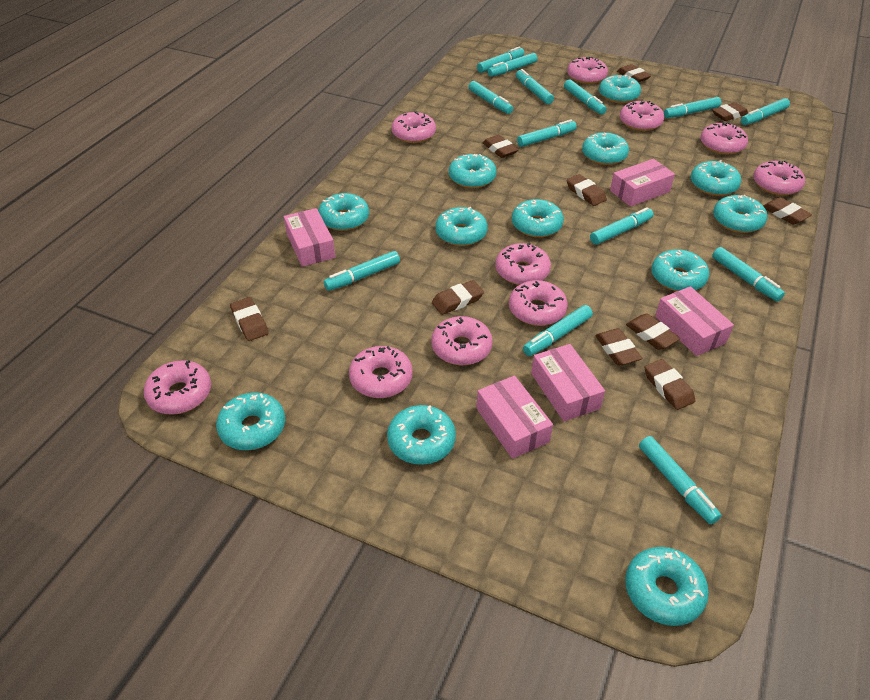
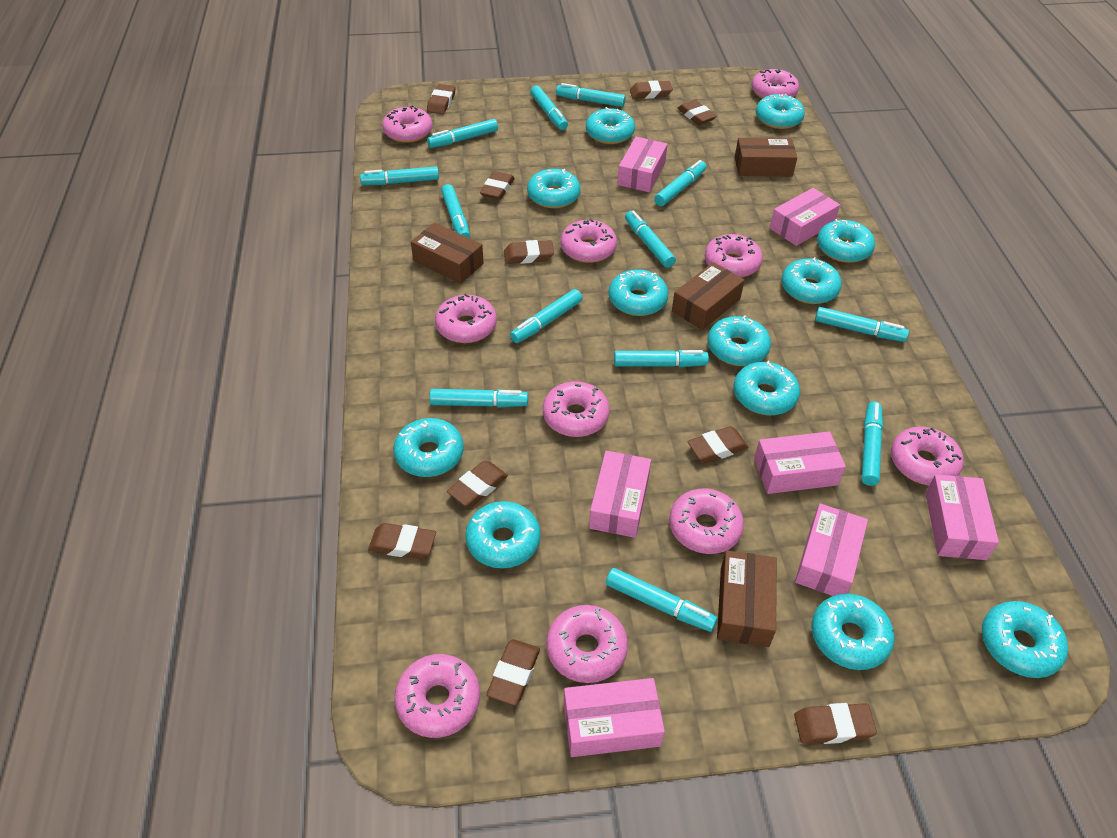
brown box: 0 -> 4
pink box: 5 -> 7

